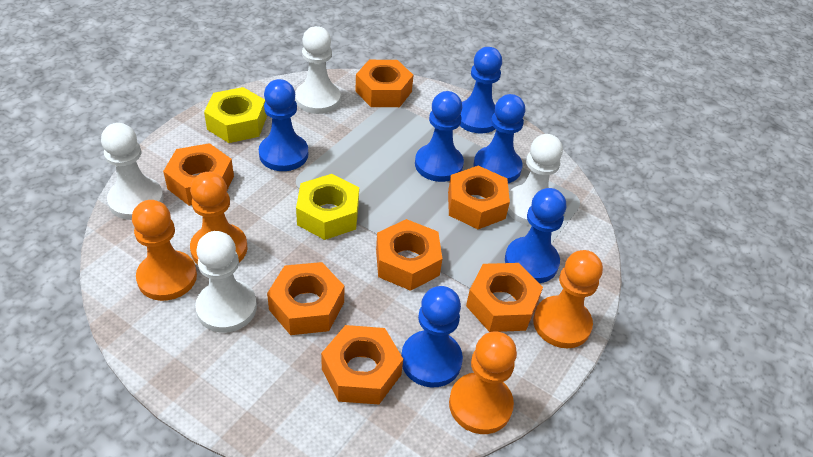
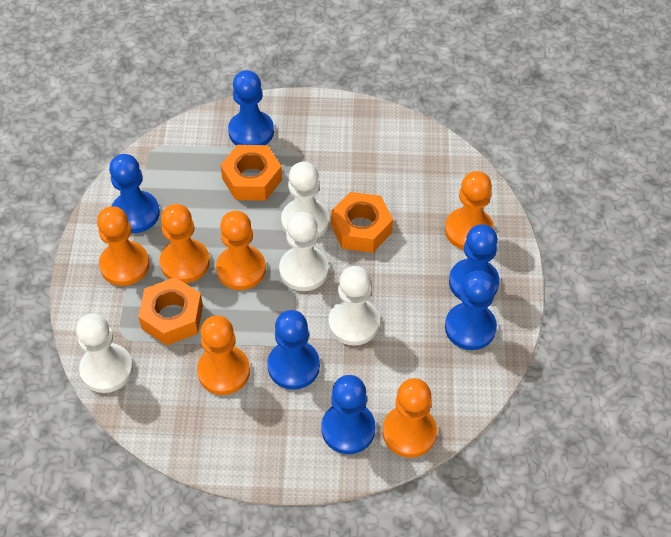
orange nut: 7 -> 3
orange pawn: 4 -> 6
yellow nut: 2 -> 0

